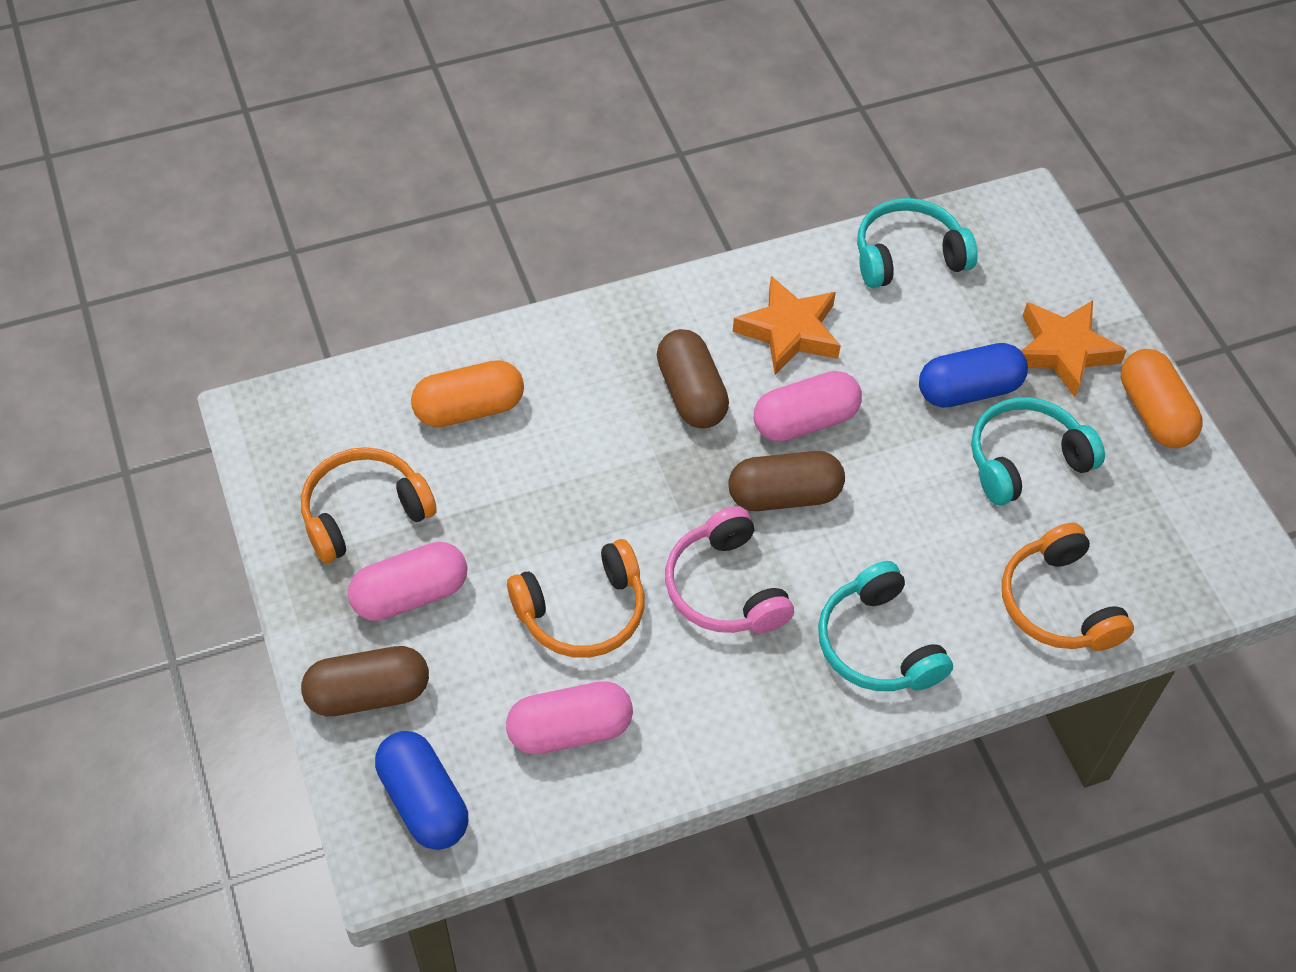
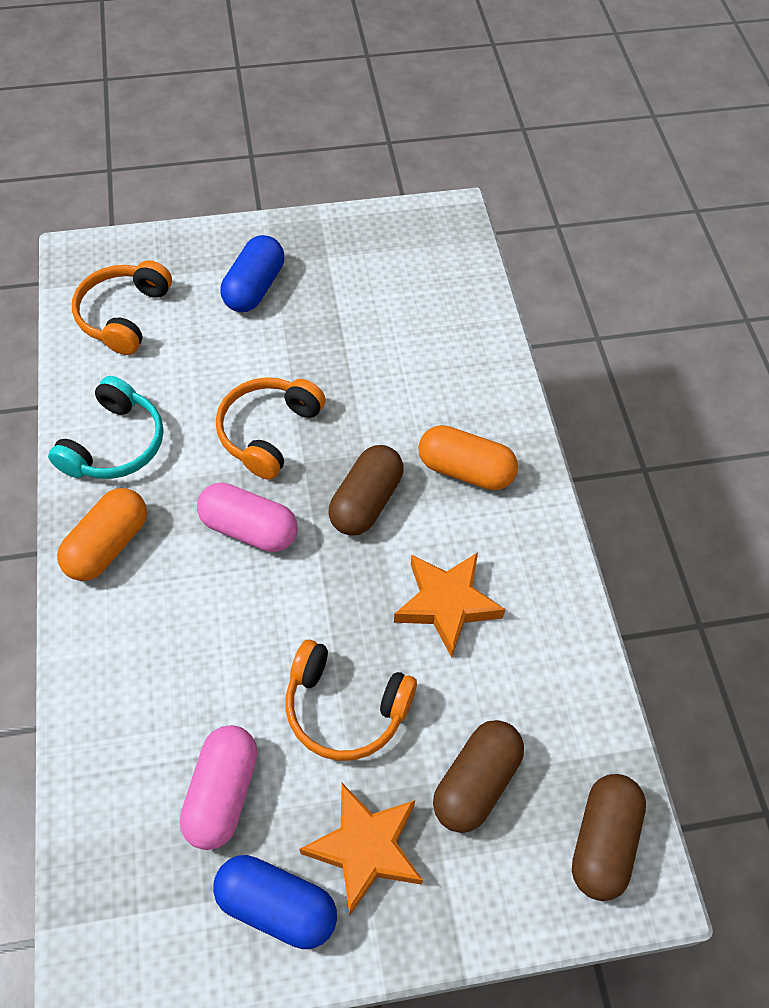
pink capsule: 3 -> 2
pink headphones: 1 -> 0
turquoise headphones: 3 -> 1

